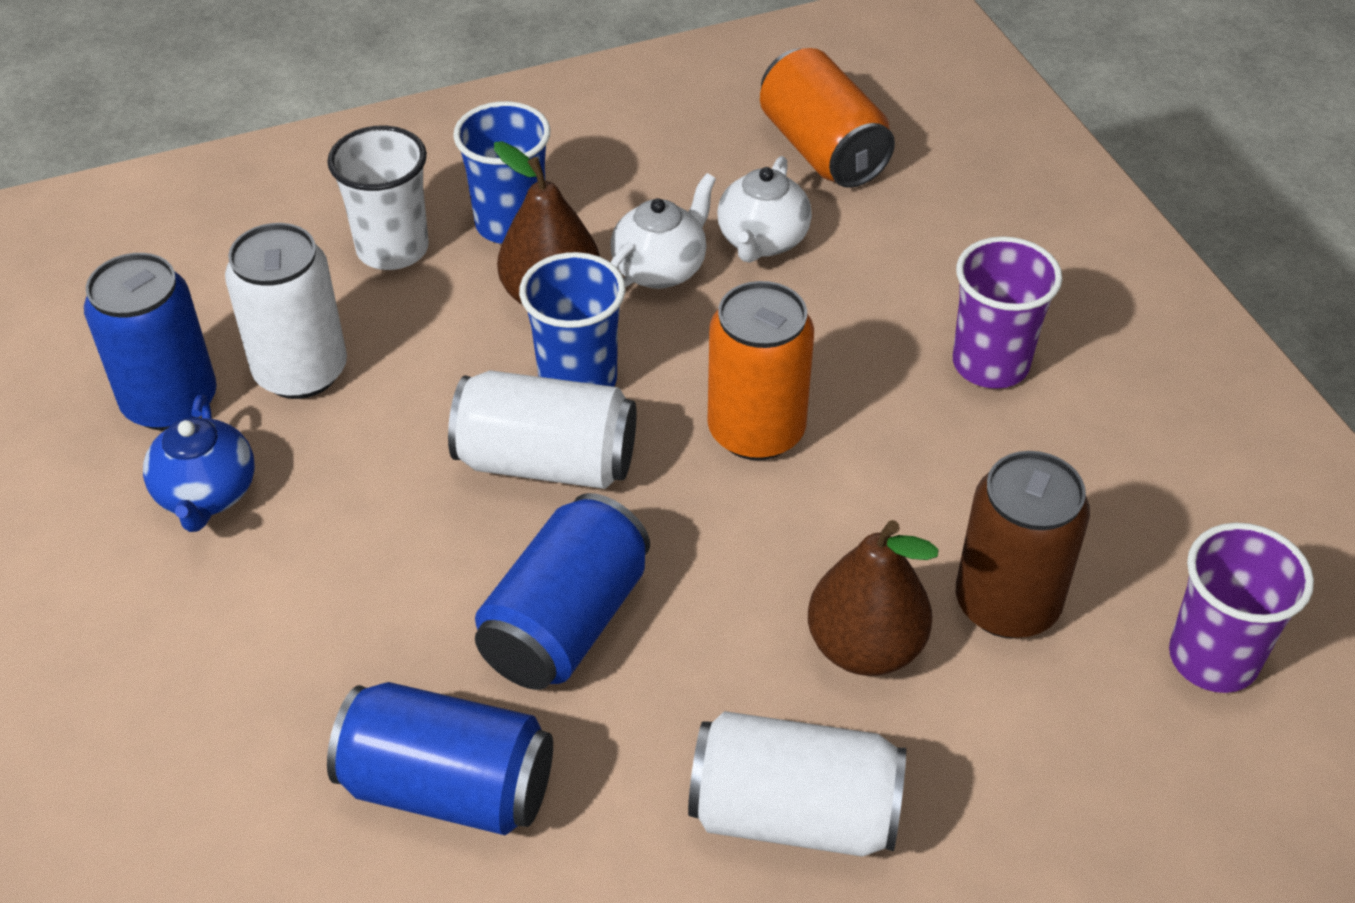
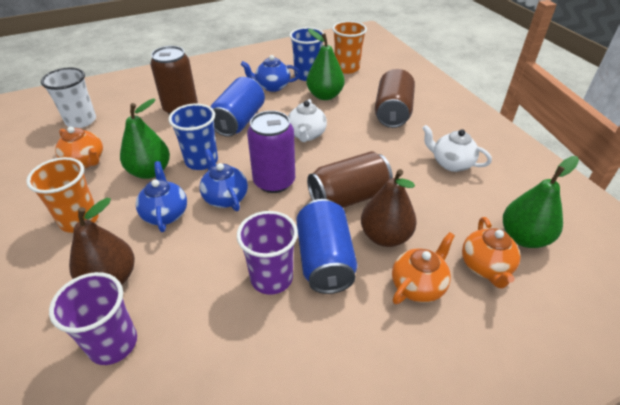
blue can: 3 -> 2
blue teapot: 1 -> 3
brown can: 1 -> 3
green pear: 0 -> 3
orange can: 2 -> 0
orange cup: 0 -> 2
orange teapot: 0 -> 3
purple can: 0 -> 1
white can: 3 -> 0

